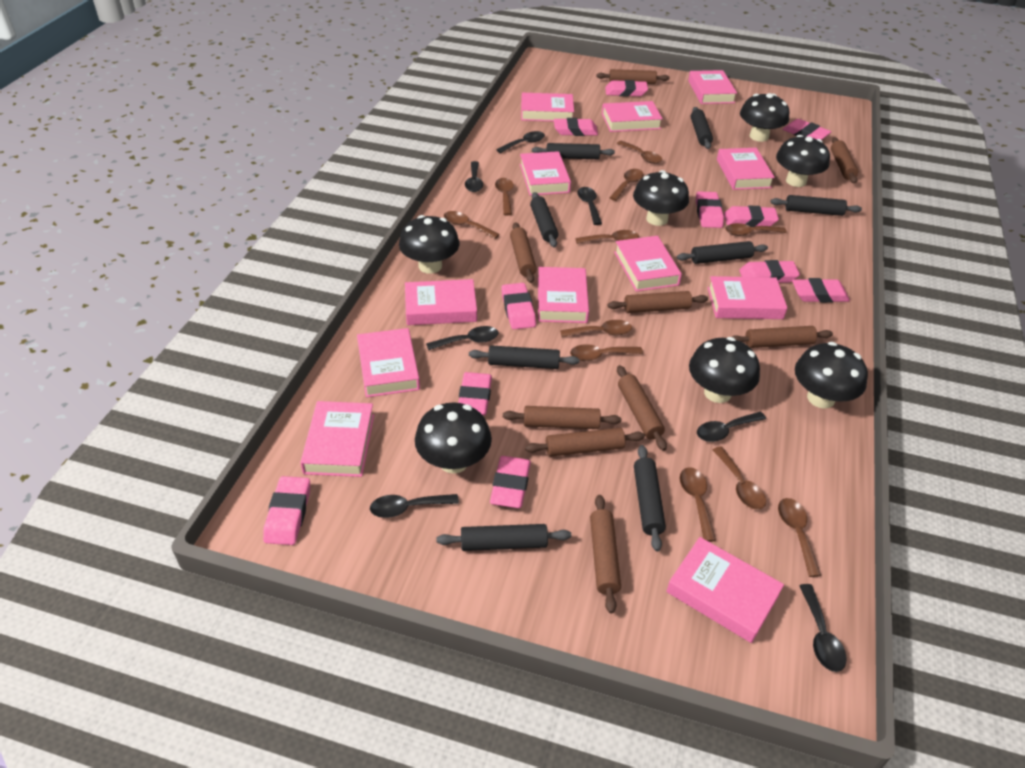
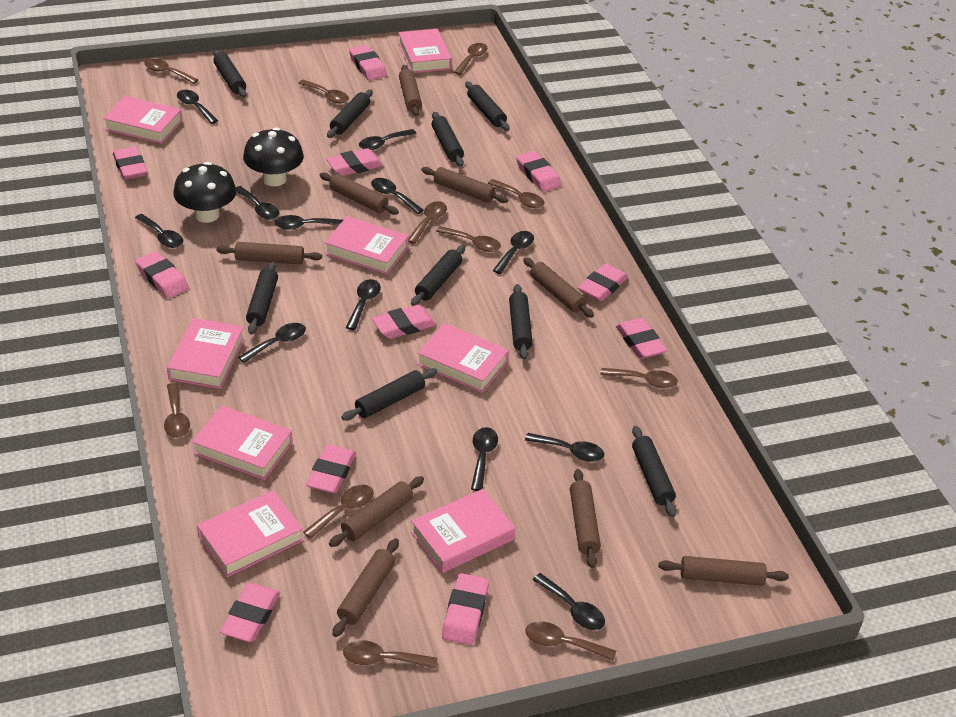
black mushroom: 7 -> 2
black rolling pin: 8 -> 9
black spoon: 7 -> 12
pink book: 12 -> 8

